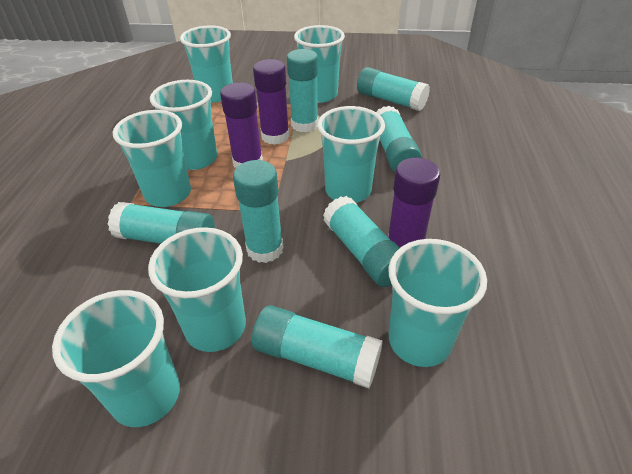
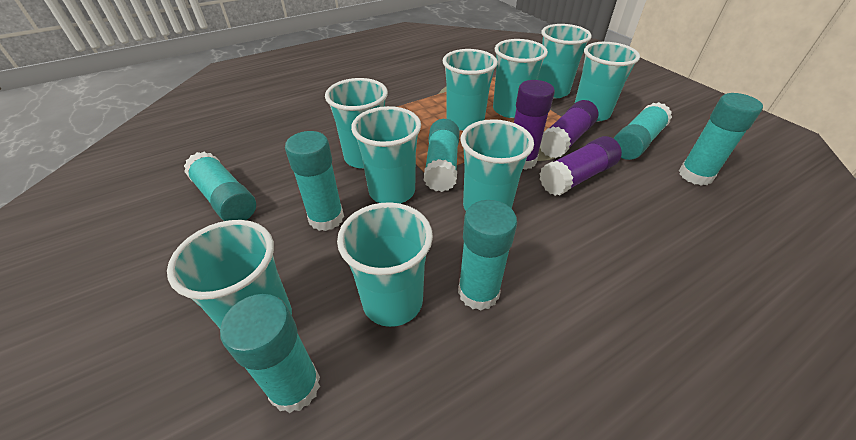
turquoise cup: 8 -> 9

